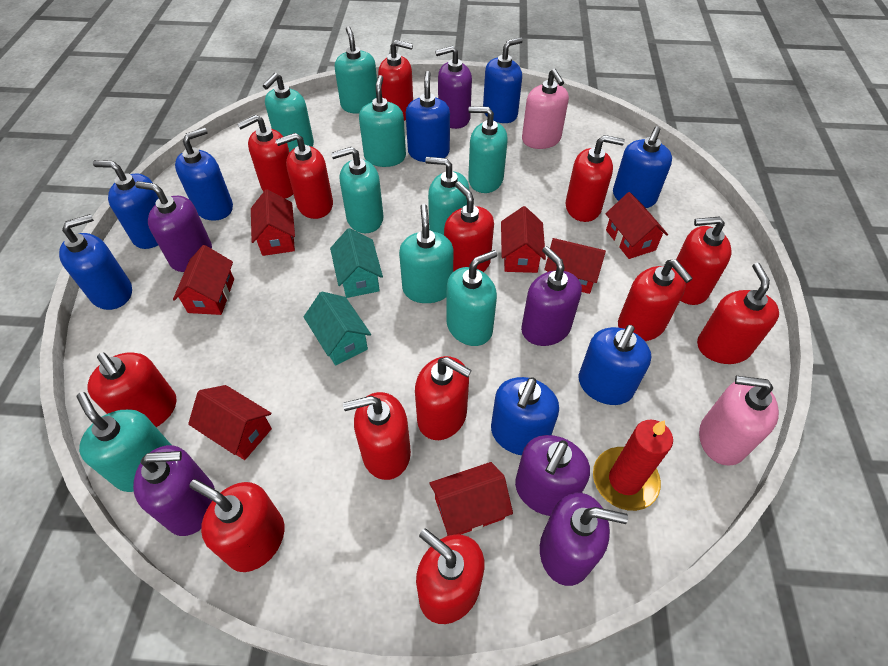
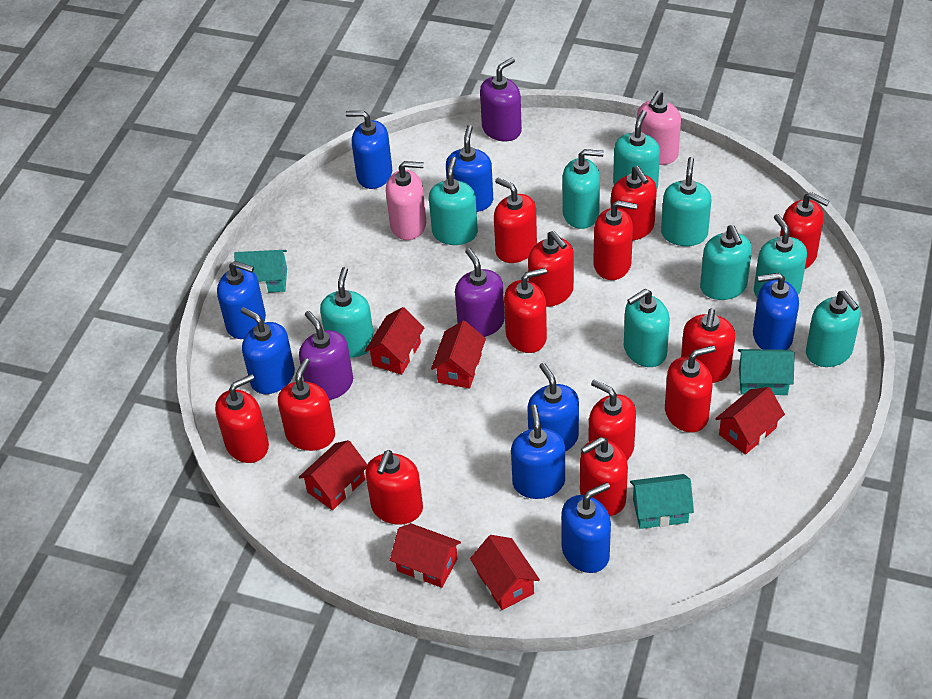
purple soap dispenser: 6 -> 3
red candle: 1 -> 0
red house: 7 -> 6
turquoise house: 2 -> 3

